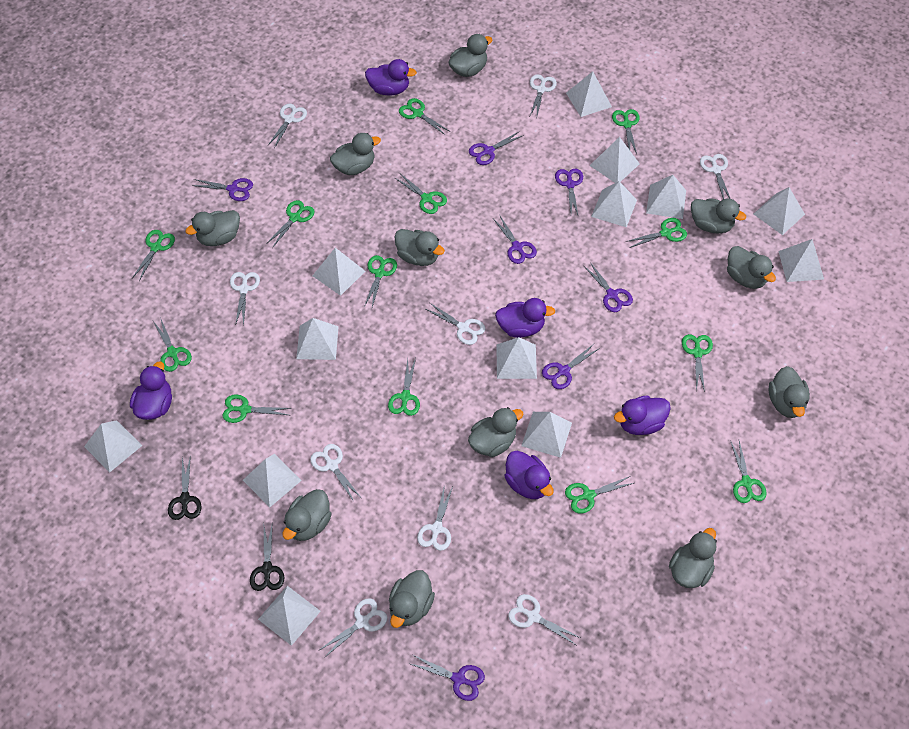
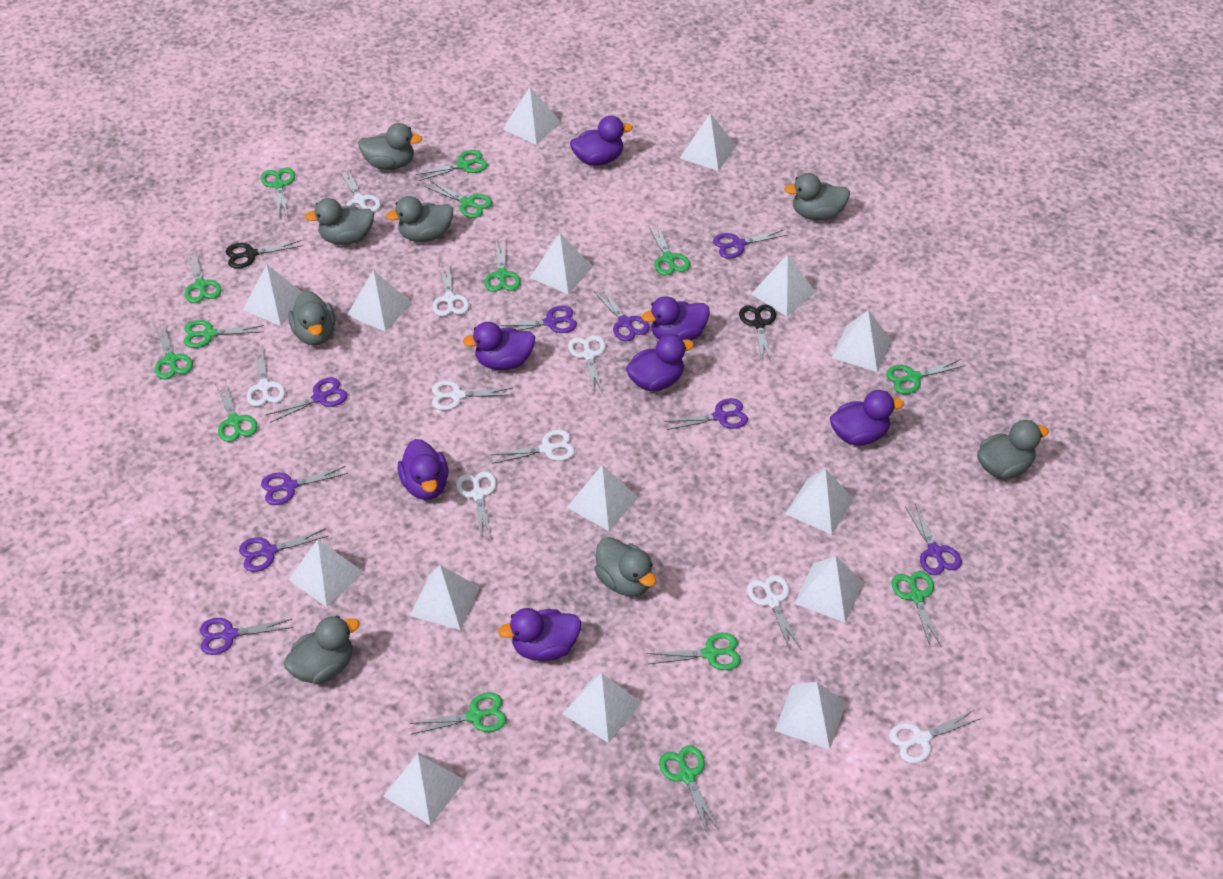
green scissors: 13 -> 14
grey duck: 11 -> 8
purple duck: 5 -> 7
purple scissors: 7 -> 9
white pyramid: 13 -> 15

